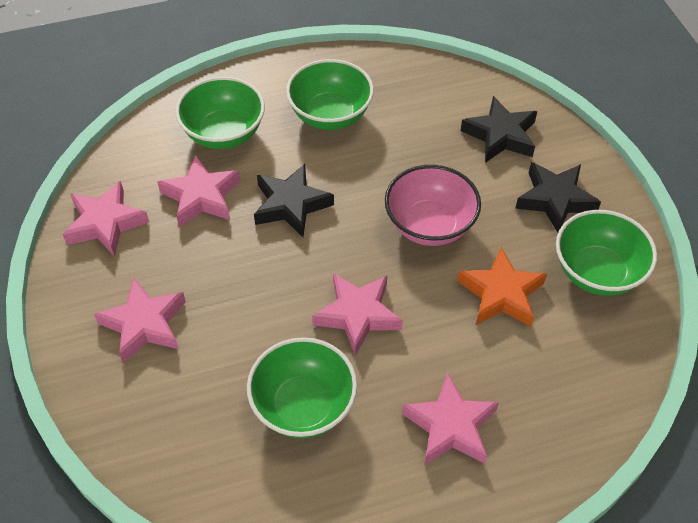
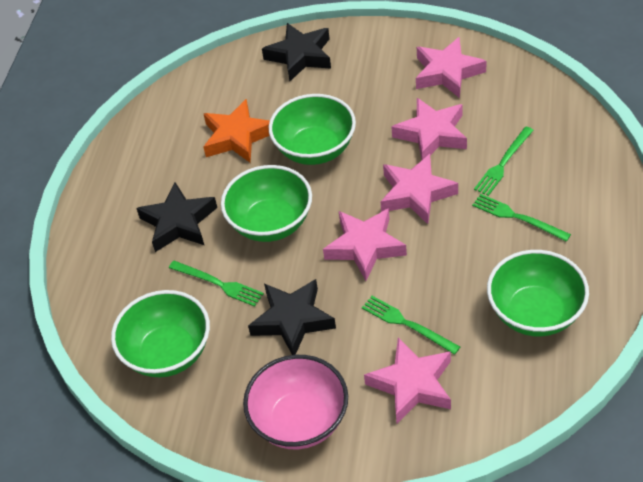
green fork: 0 -> 4

